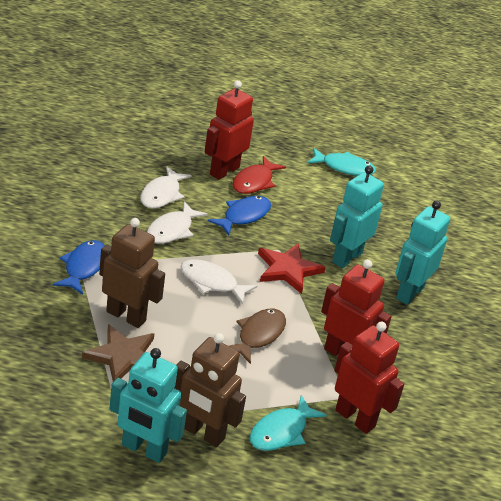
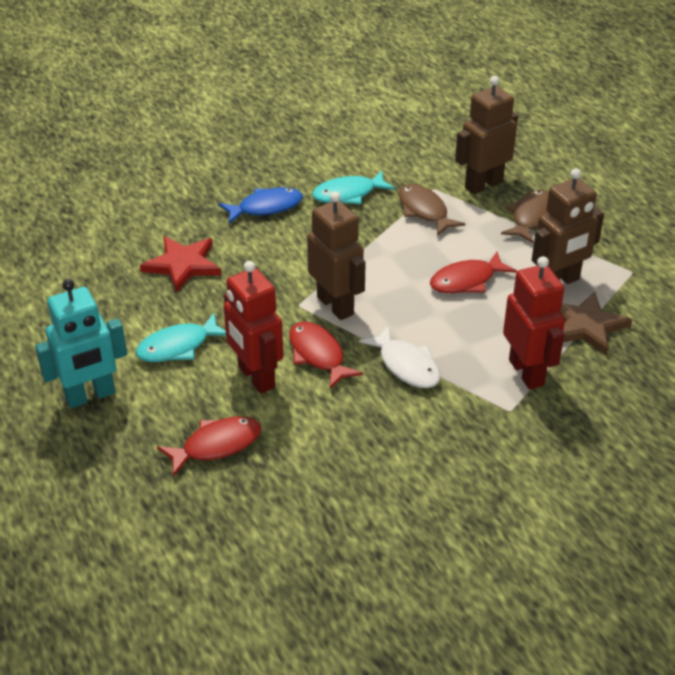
blue fish: 2 -> 1
brown fish: 1 -> 2
brown robot: 2 -> 3
red fish: 1 -> 3
red robot: 3 -> 2
turquoise robot: 3 -> 1
white fish: 3 -> 1

